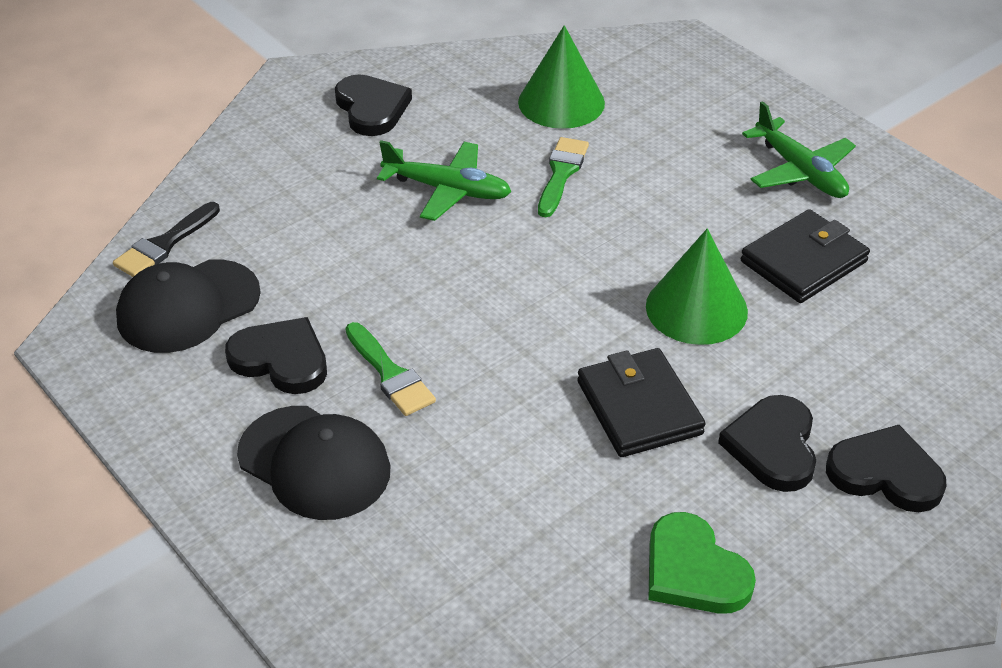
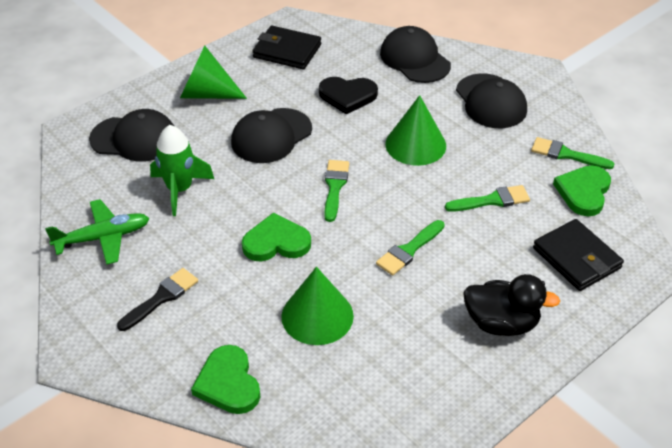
black cap: 2 -> 4
black duck: 0 -> 1
black heart: 4 -> 1
green brush: 2 -> 4
green cone: 2 -> 3
green heart: 1 -> 3
green plane: 2 -> 1
green rocket: 0 -> 1

